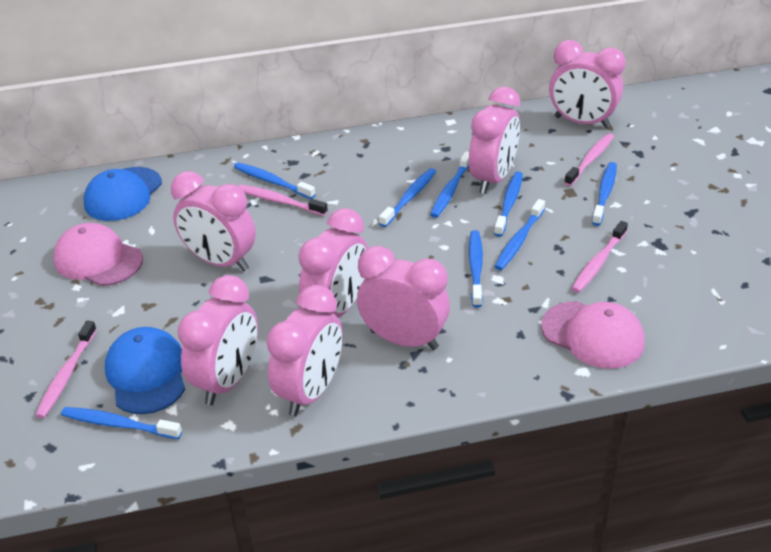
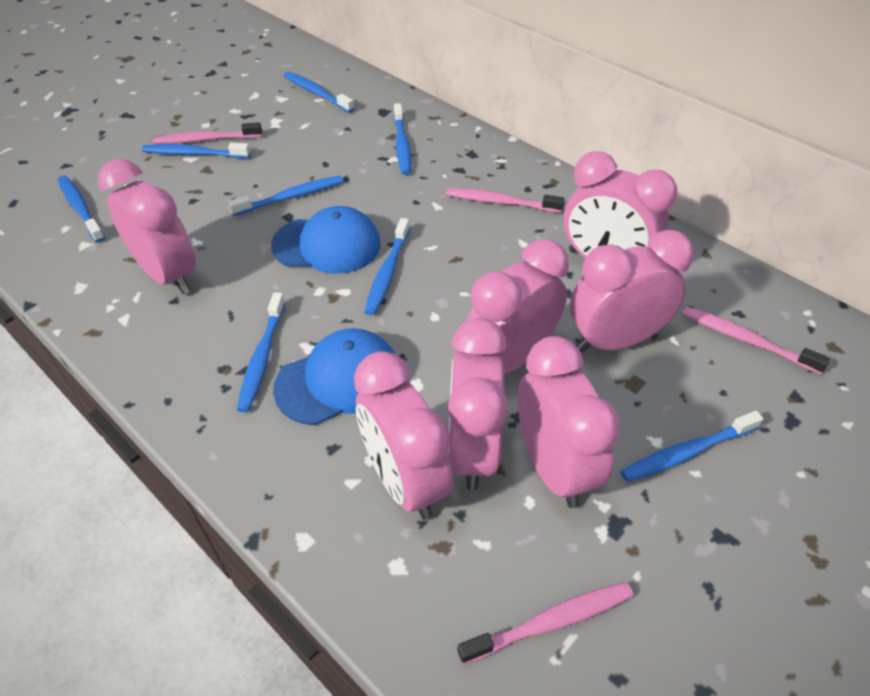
pink cap: 2 -> 0

